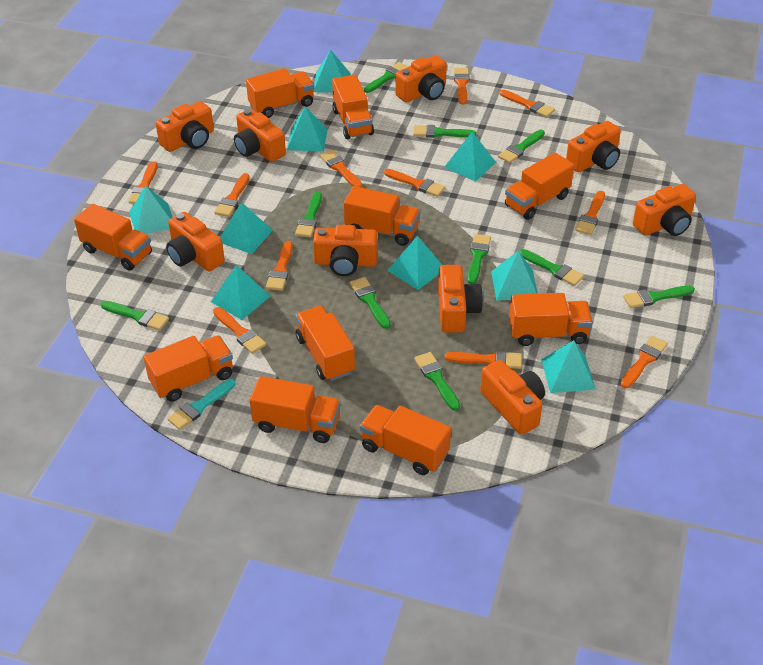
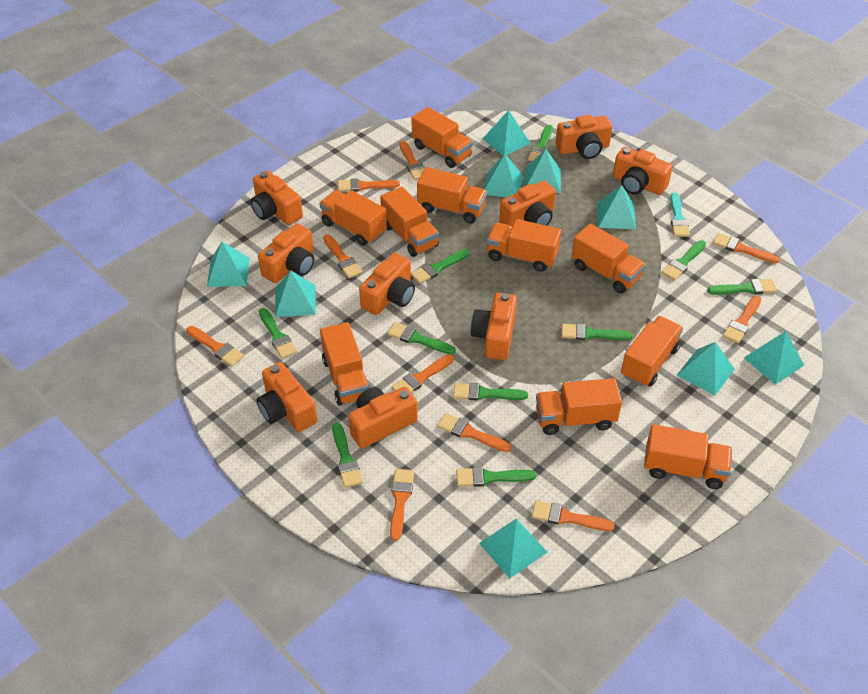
orange brush: 11 -> 10

